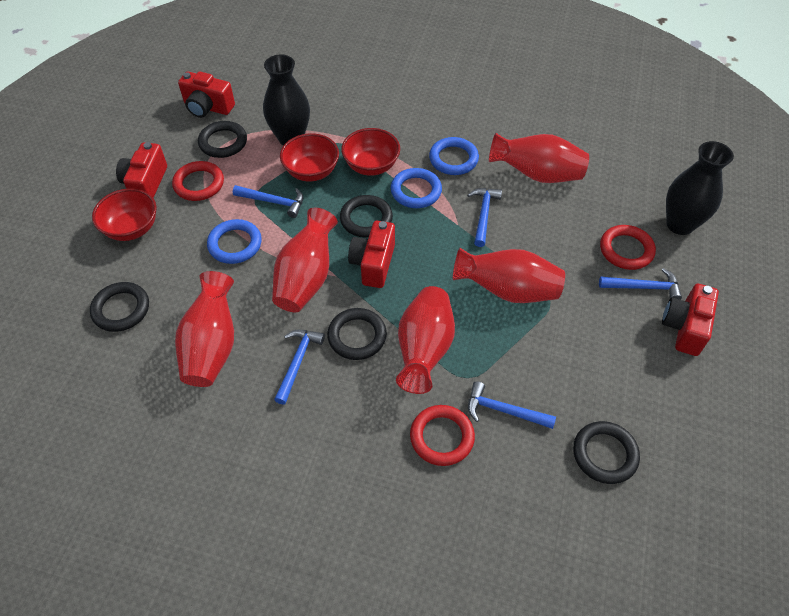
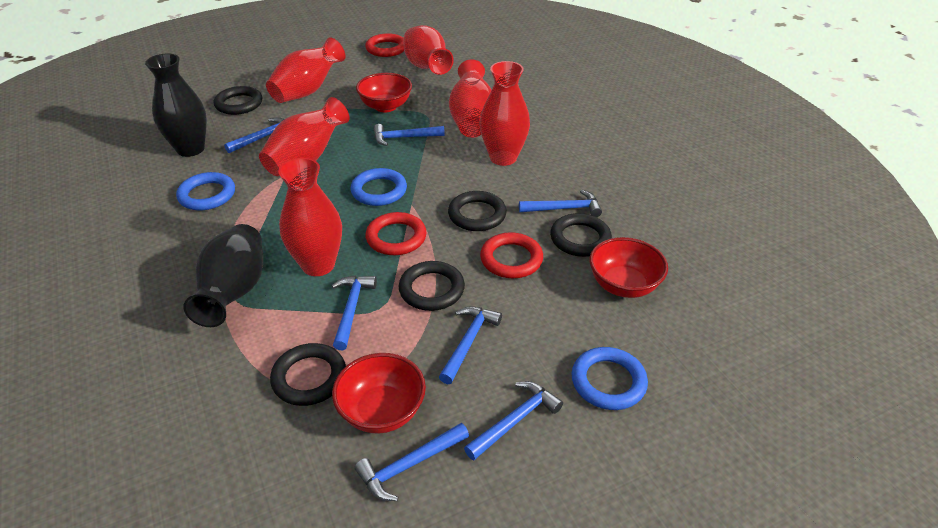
blue hammer: 5 -> 7
red camera: 4 -> 0
red vase: 5 -> 6

